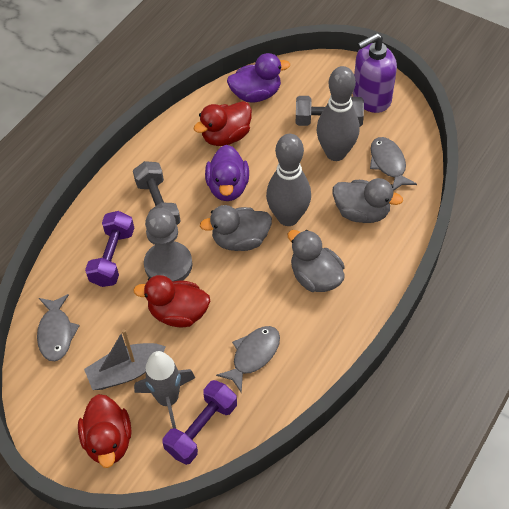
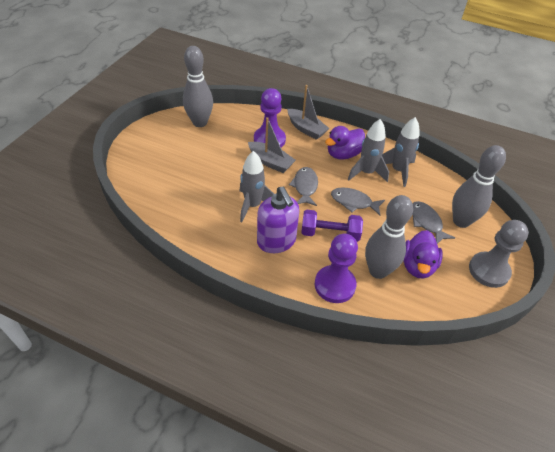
grey boat: 1 -> 2
grey bowling pin: 2 -> 3
grey duck: 3 -> 0
grey dumbbell: 2 -> 0
grey rocket: 1 -> 3
purple dumbbell: 2 -> 1
purple pawn: 0 -> 2
red duck: 3 -> 0

